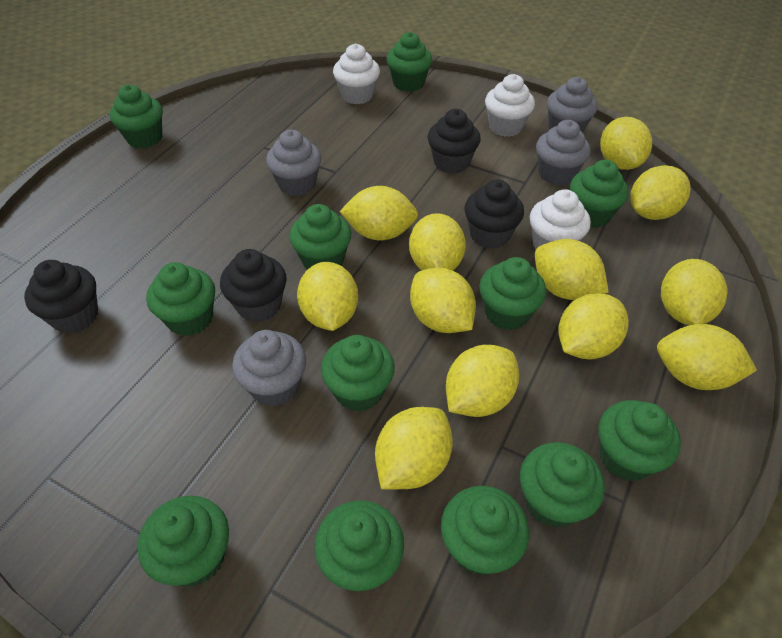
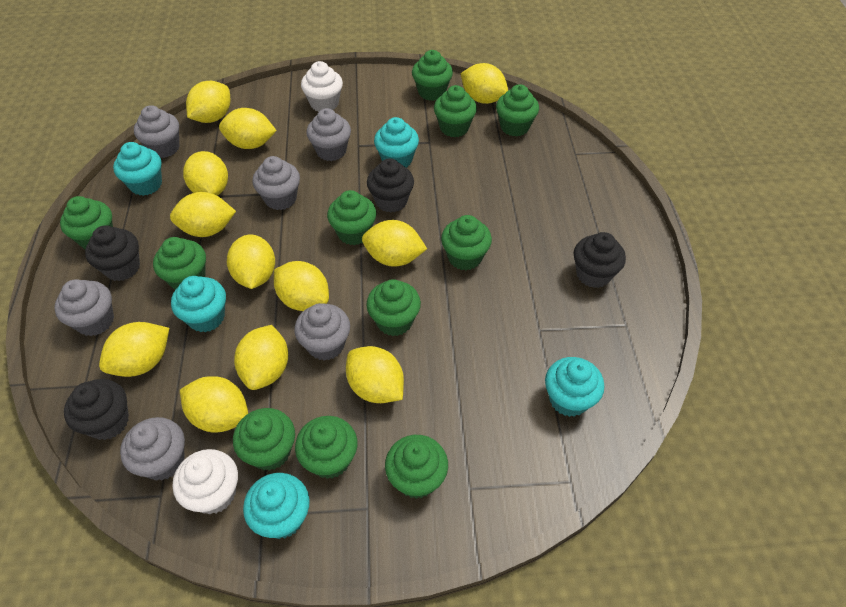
green cupcake: 12 -> 11
grey cupcake: 4 -> 6
turquoise cupcake: 0 -> 5
white cupcake: 3 -> 2

